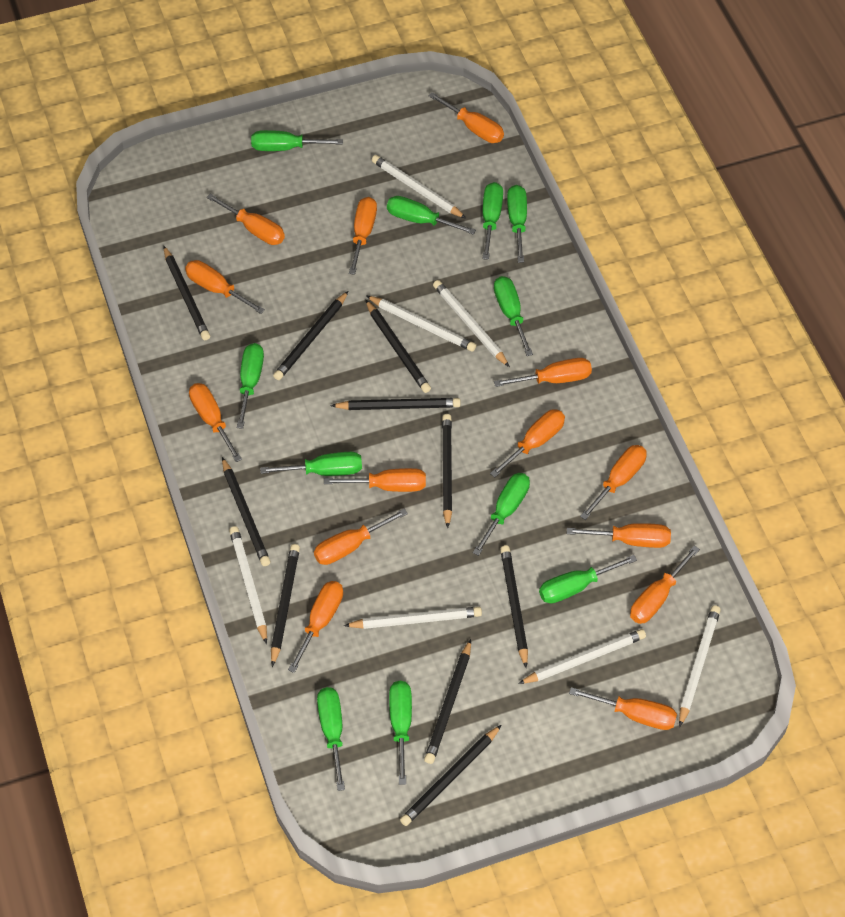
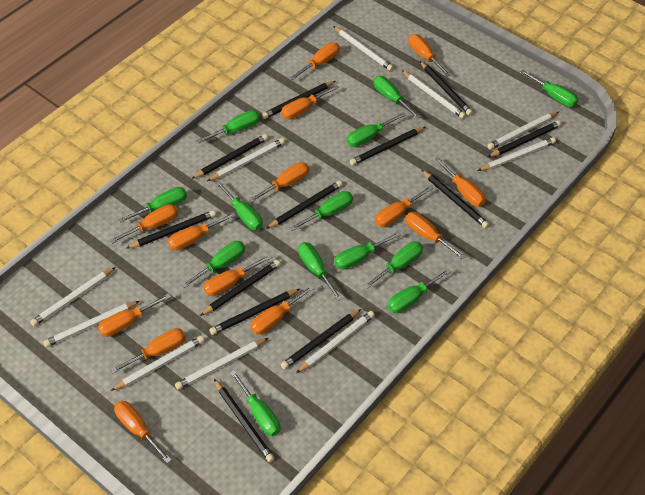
black pencil: 10 -> 12
green screwdriver: 11 -> 13
white pencil: 7 -> 10

